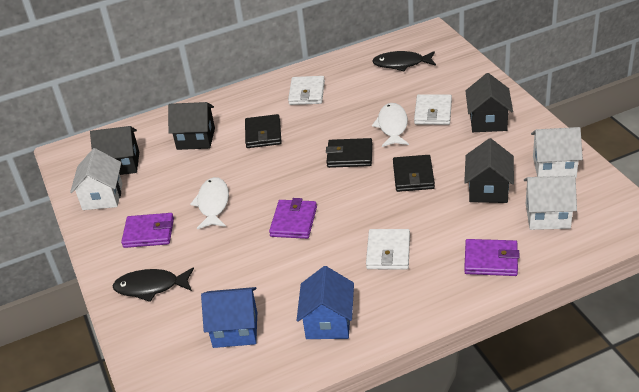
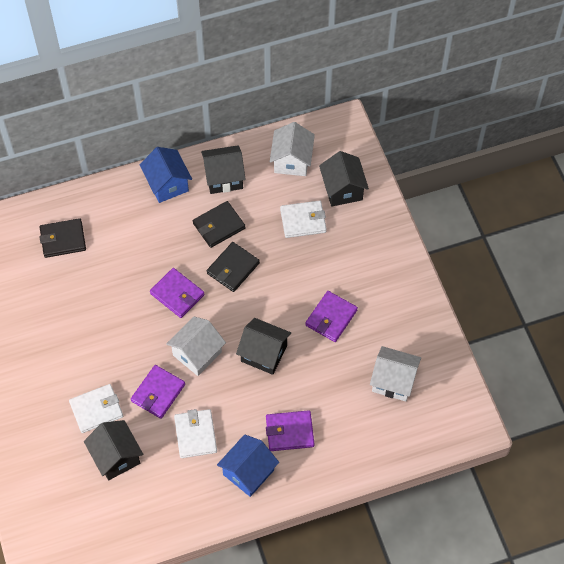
black fish: 2 -> 0
purple wallet: 3 -> 4
white fish: 2 -> 0

